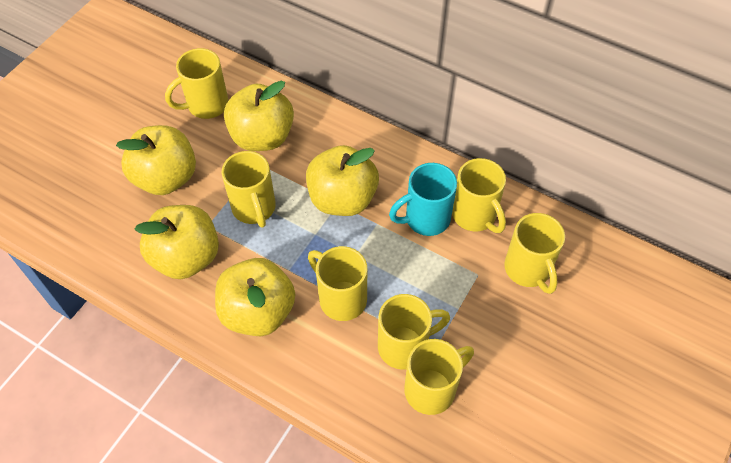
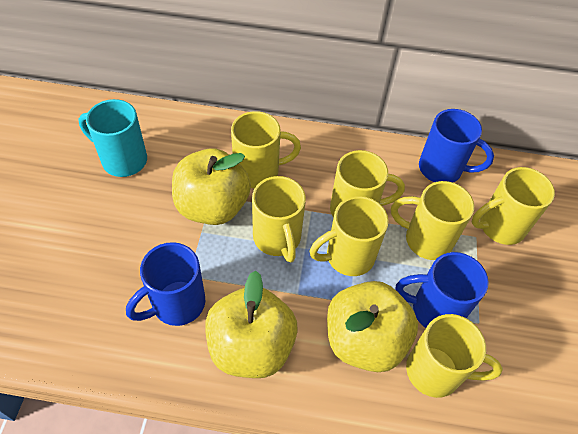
blue mug: 0 -> 3
yellow apple: 5 -> 3

